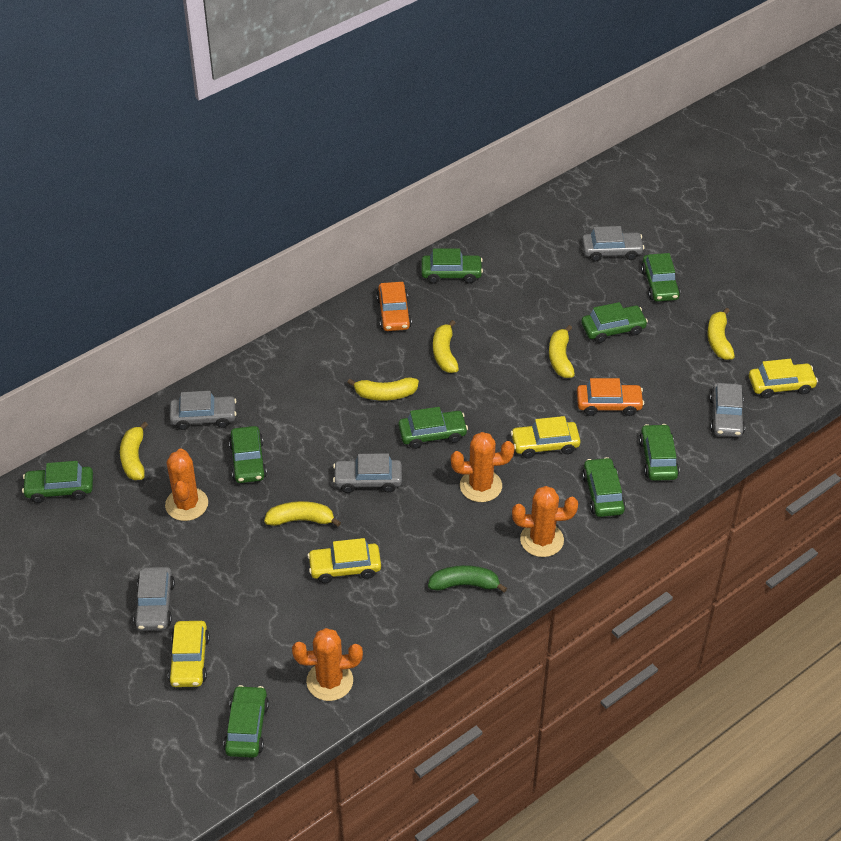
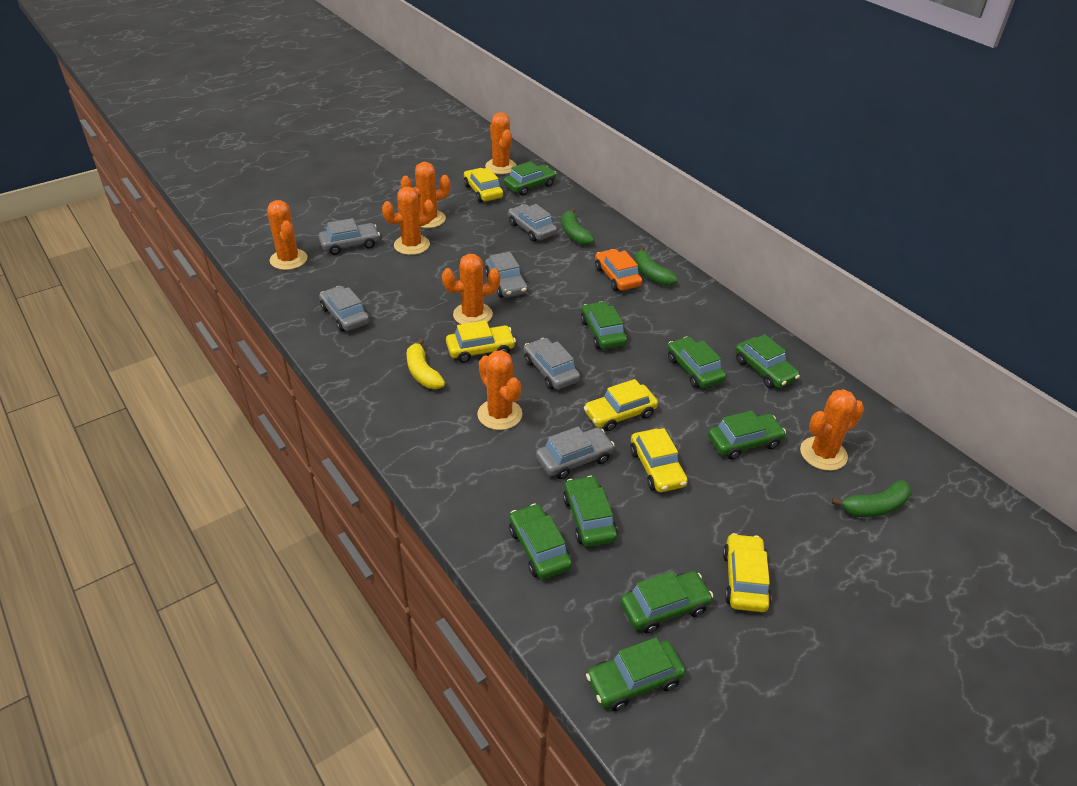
green banana: 1 -> 3
grey car: 5 -> 6
orange cactus: 4 -> 7
orange car: 2 -> 1
yellow banana: 6 -> 1
yellow car: 4 -> 5

